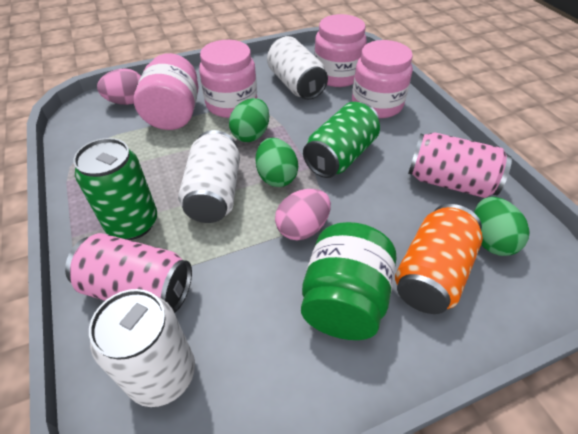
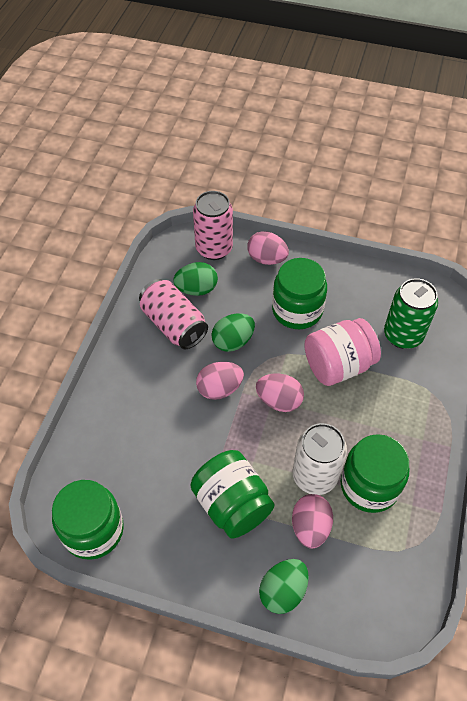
green can: 2 -> 1
green jar: 1 -> 4
orange can: 1 -> 0
pink egg: 2 -> 4
pink jar: 4 -> 1
white can: 3 -> 1

